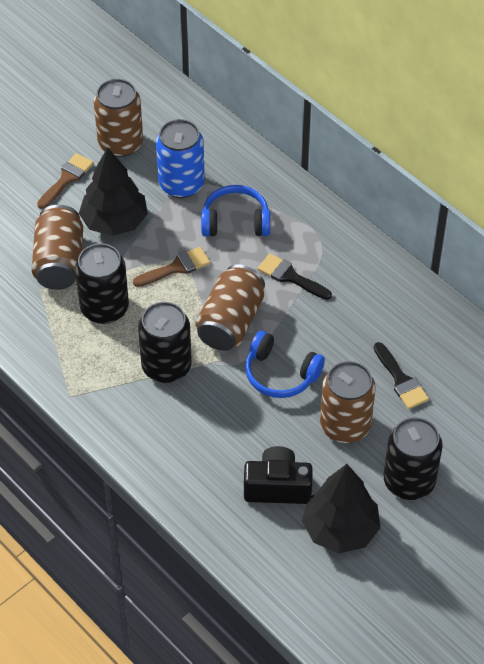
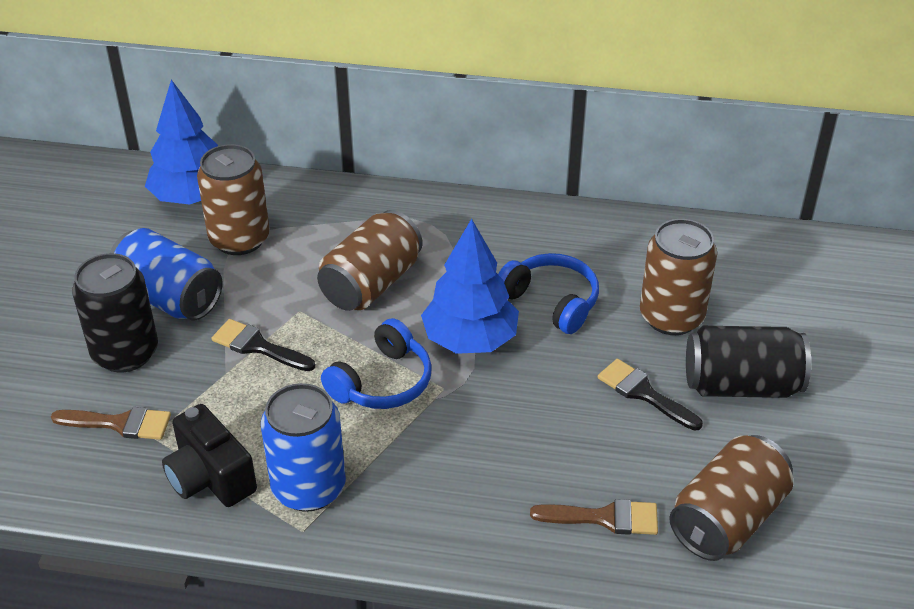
black can: 3 -> 2
black tree: 2 -> 0
blue can: 1 -> 2
blue tree: 0 -> 2

